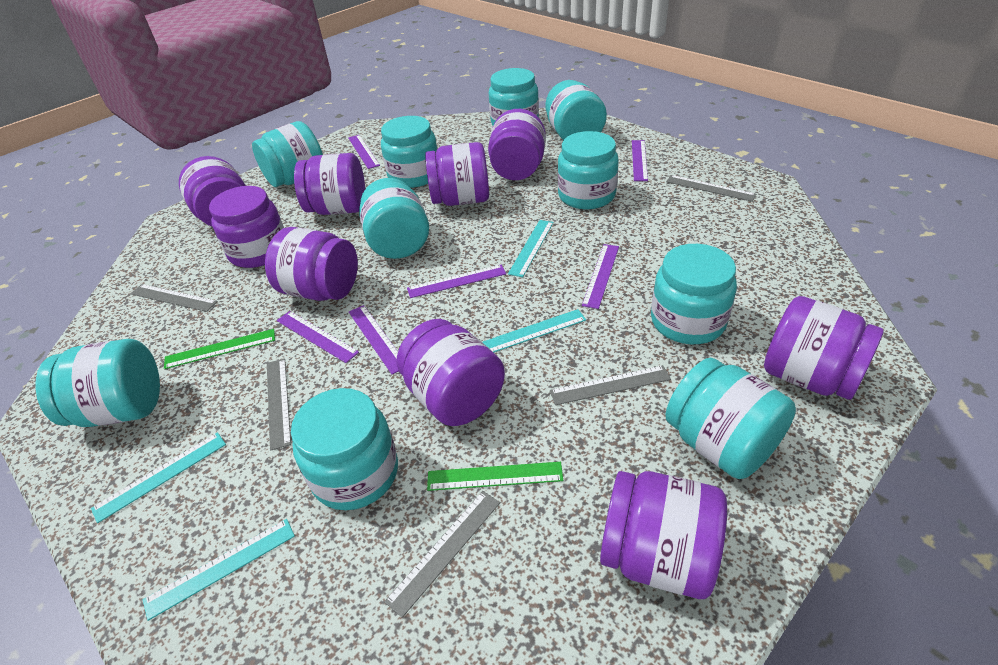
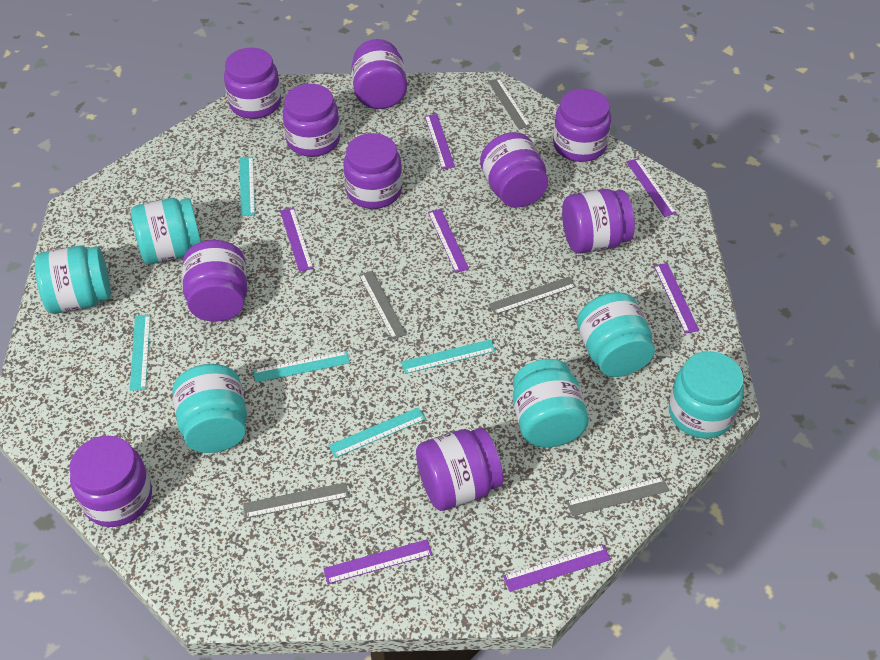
green ruler: 2 -> 0
purple jar: 9 -> 10
purple ruler: 6 -> 7
turquoise jar: 10 -> 6
turquoise ruler: 4 -> 5

